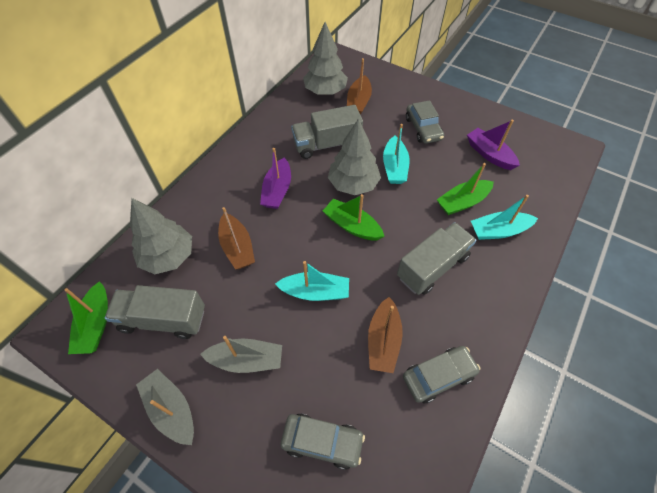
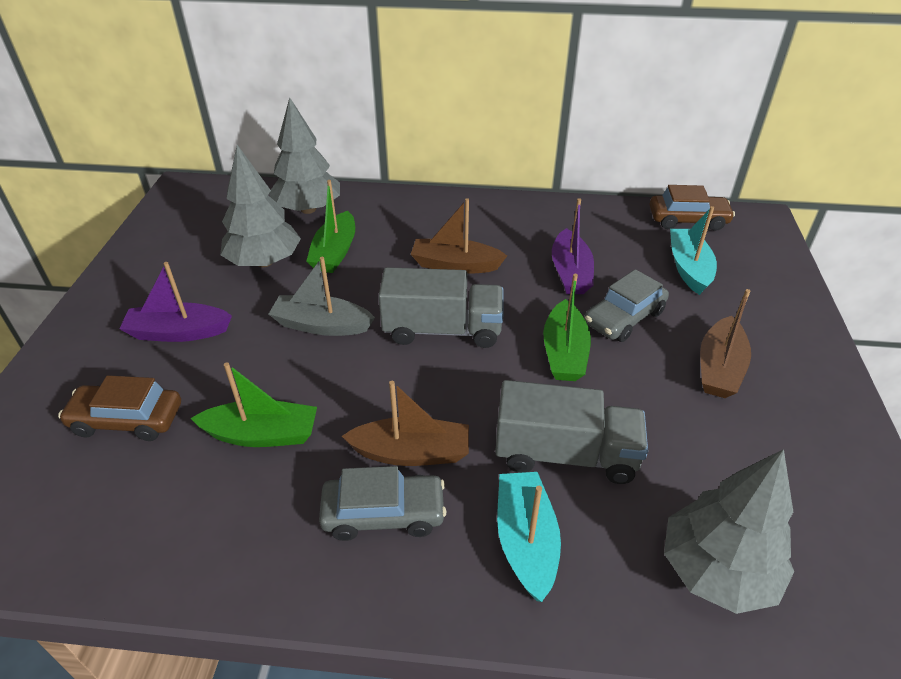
brown car: 0 -> 2
grey boat: 2 -> 1
grey car: 3 -> 2
grey truck: 3 -> 2
turquoise boat: 3 -> 2

